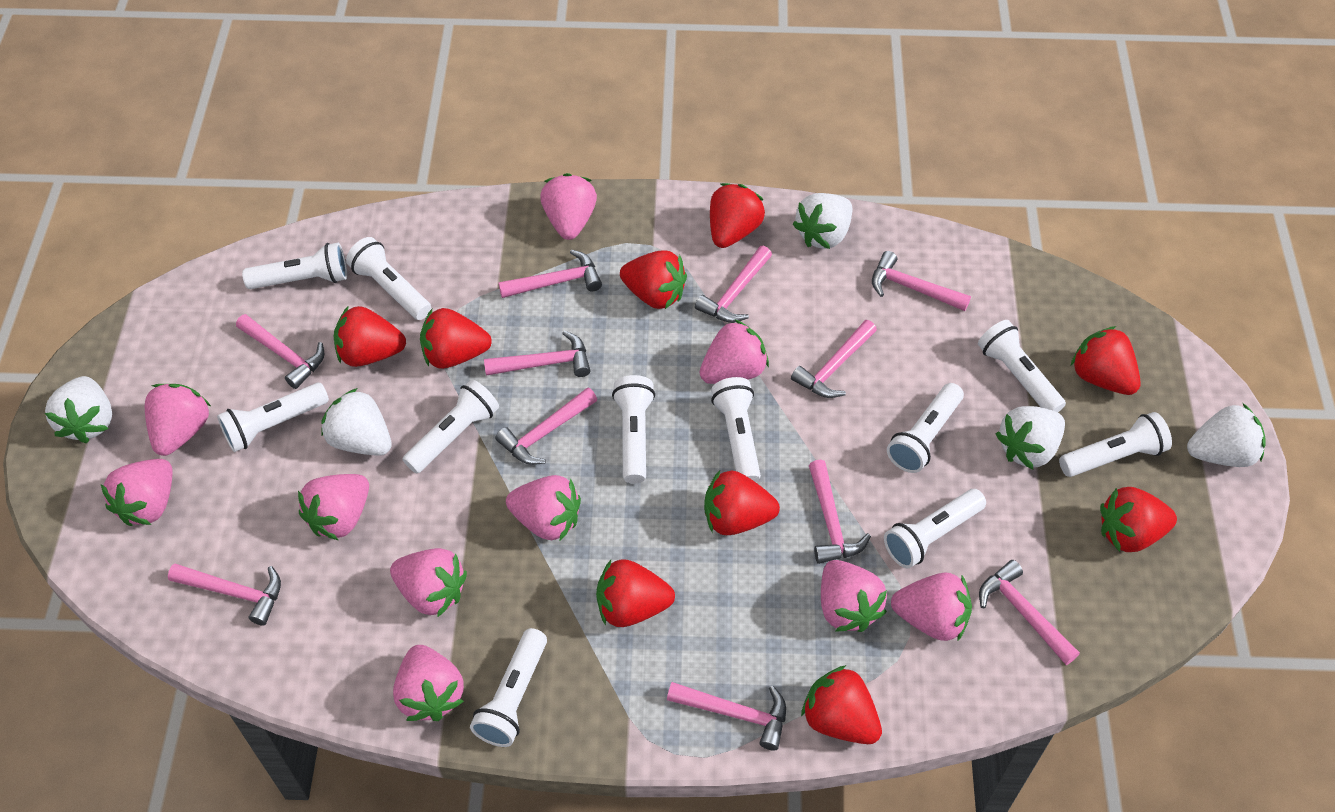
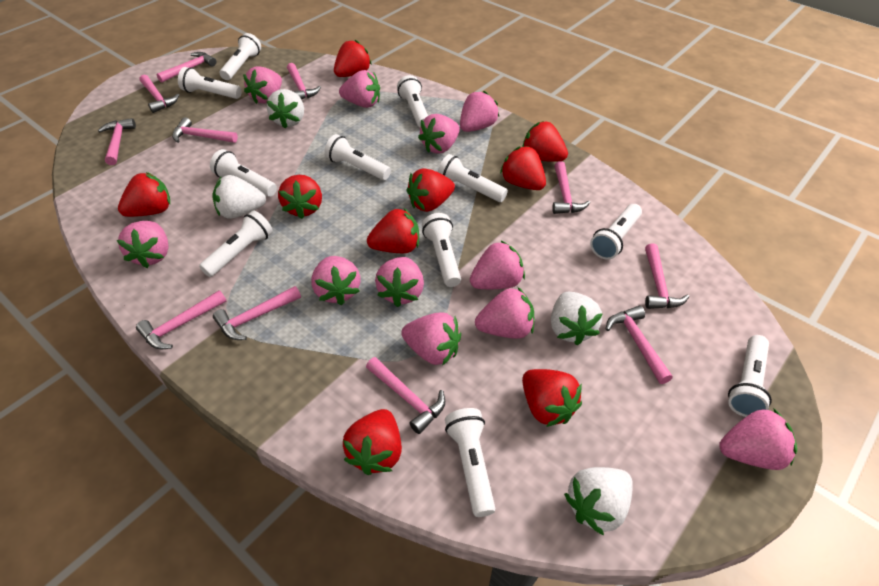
pink strawberry: 10 -> 11
white strawberry: 5 -> 4

